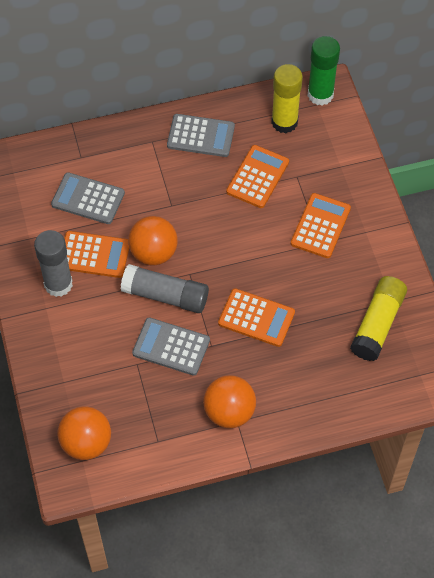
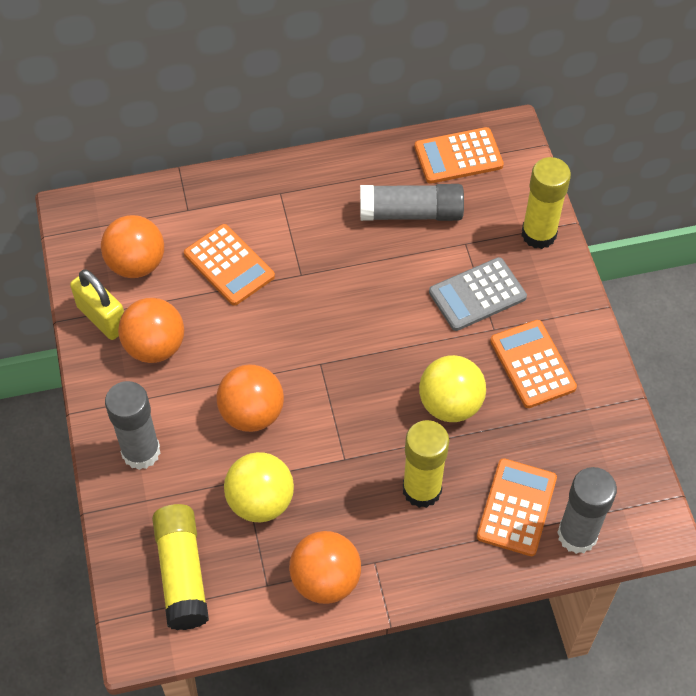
green glue stick: 1 -> 0
grey calculator: 3 -> 1
grey glue stick: 2 -> 3
orange ball: 3 -> 4
yellow ball: 0 -> 2
yellow glue stick: 2 -> 3
yellow padlock: 0 -> 1

